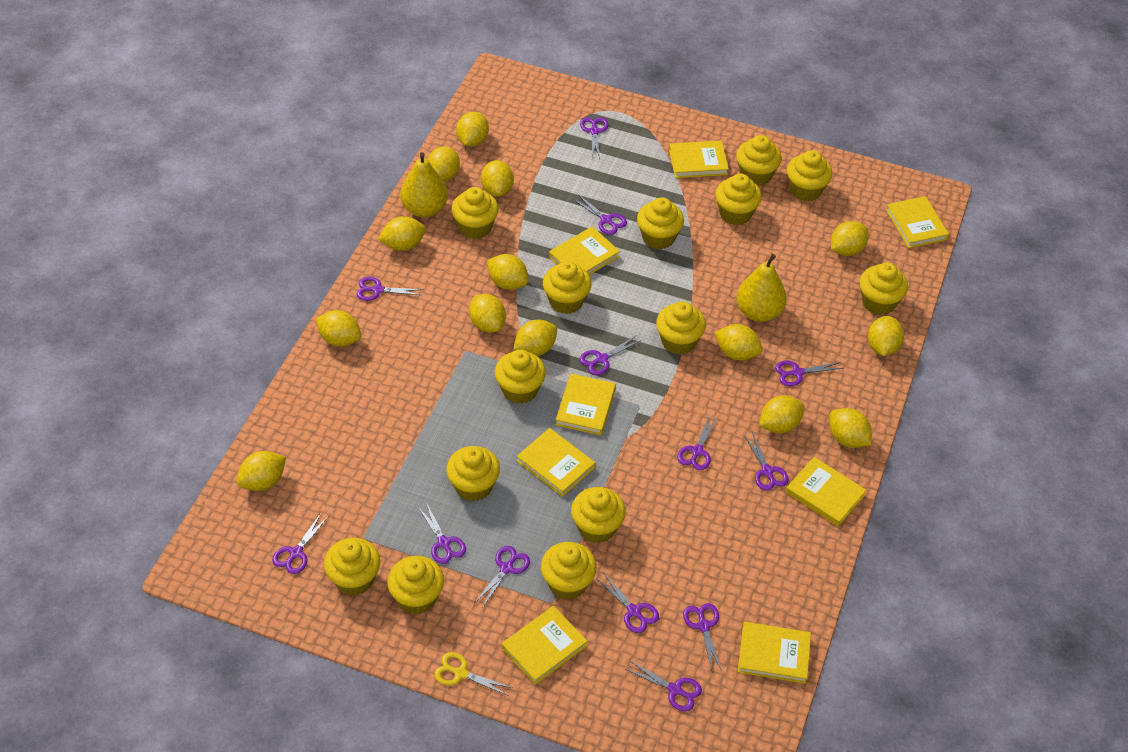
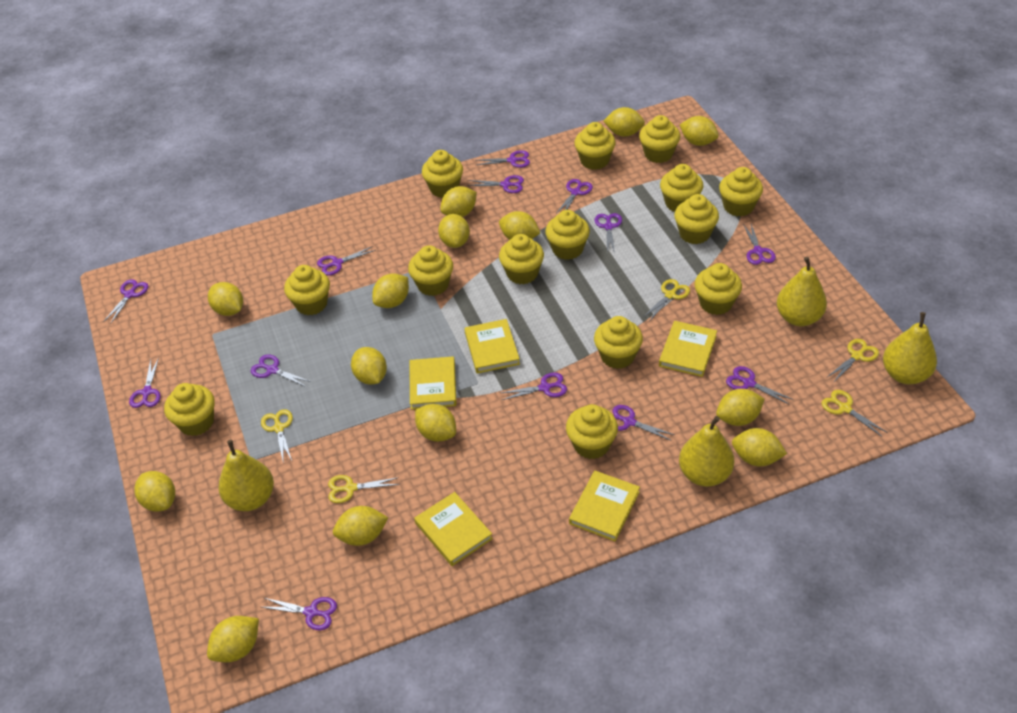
yellow book: 8 -> 5
yellow pear: 2 -> 4
yellow scissors: 1 -> 5

